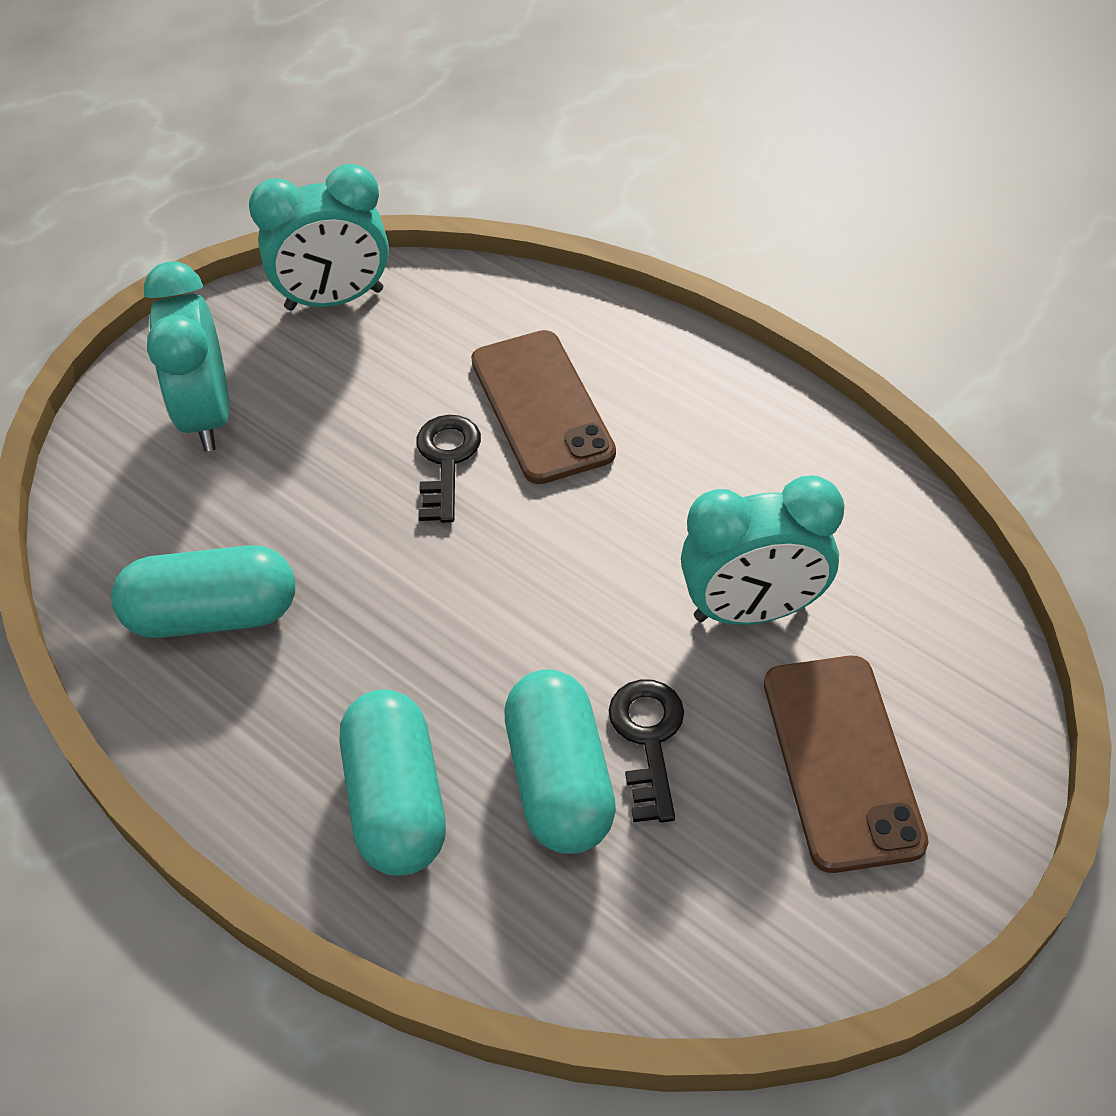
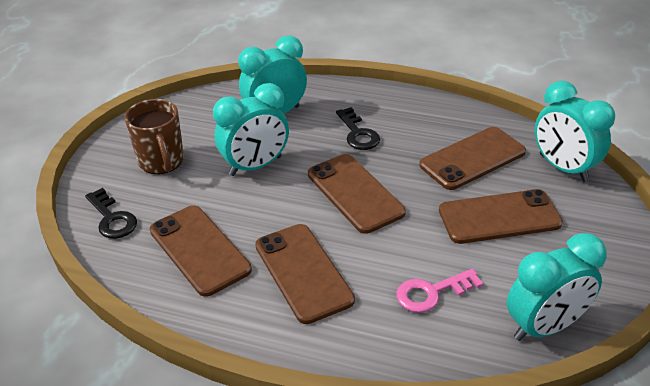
brown mug: 0 -> 1
brown phone: 2 -> 5
pink key: 0 -> 1
turquoise capsule: 3 -> 0
turquoise clock: 3 -> 4

